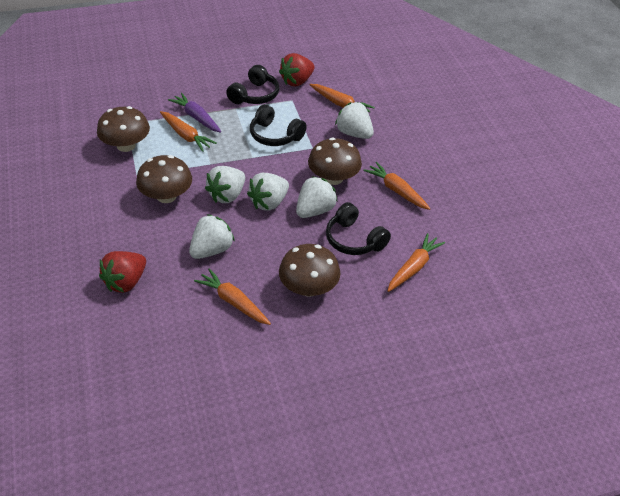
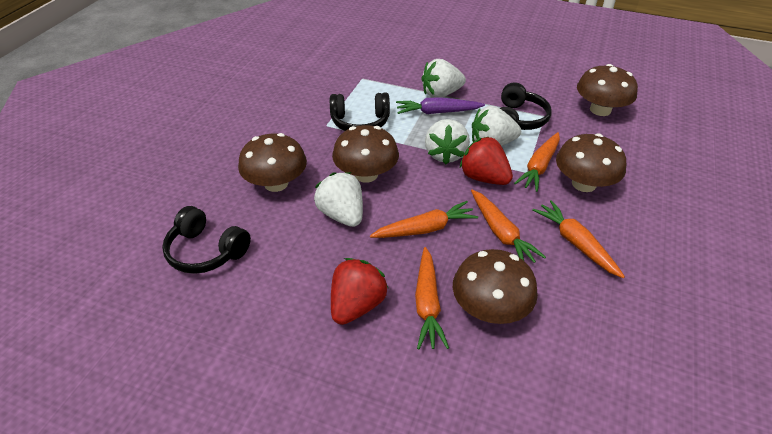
brown mushroom: 4 -> 5
white strawberry: 5 -> 4

